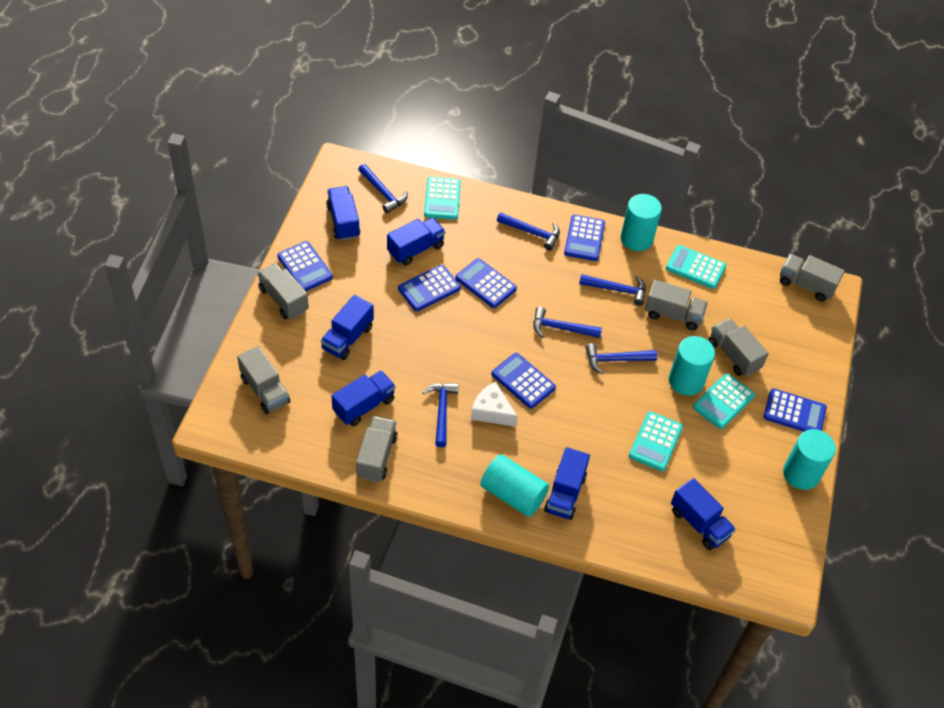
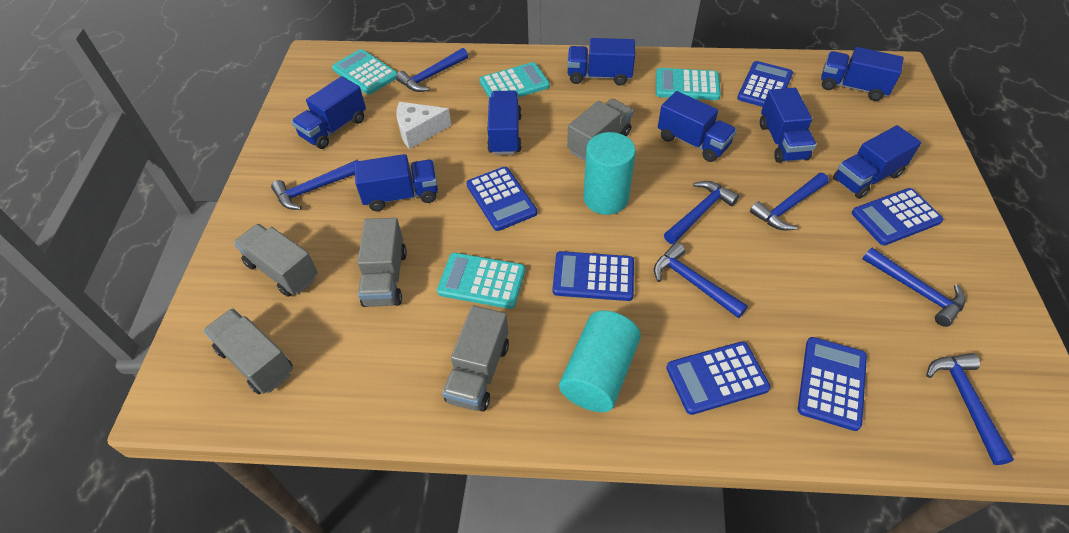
blue hammer: 6 -> 7
blue truck: 6 -> 8
grey truck: 6 -> 5
turquoise cylinder: 4 -> 2

